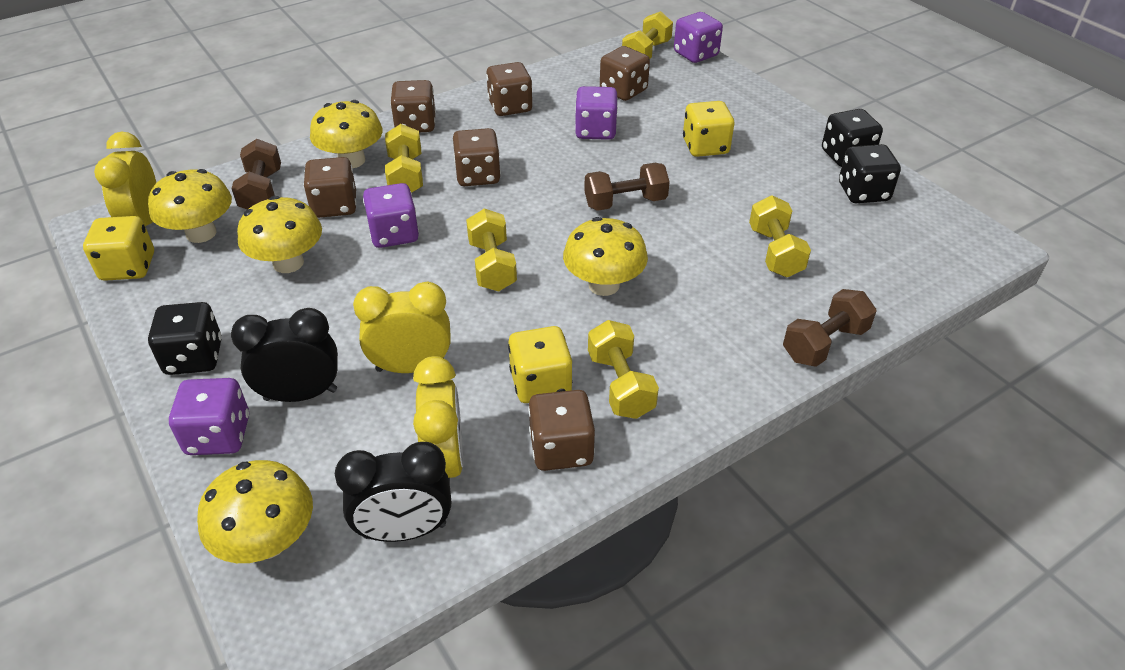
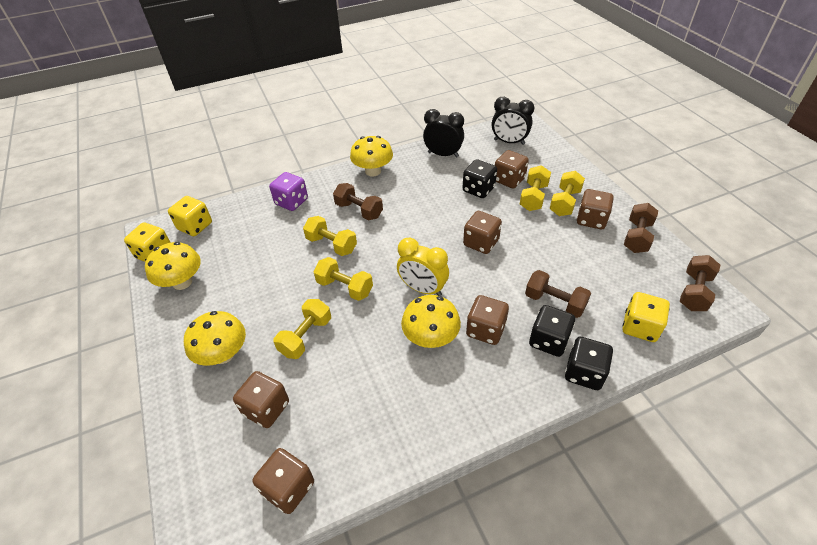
brown dumbbell: 3 -> 4
purple dice: 4 -> 1
yellow clock: 3 -> 1
yellow mushroom: 5 -> 4

